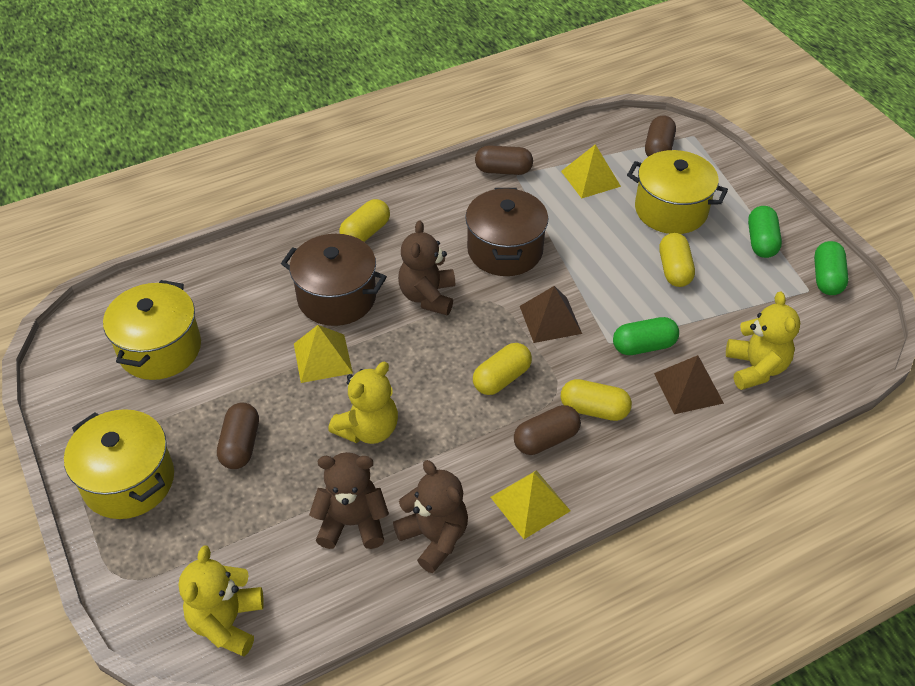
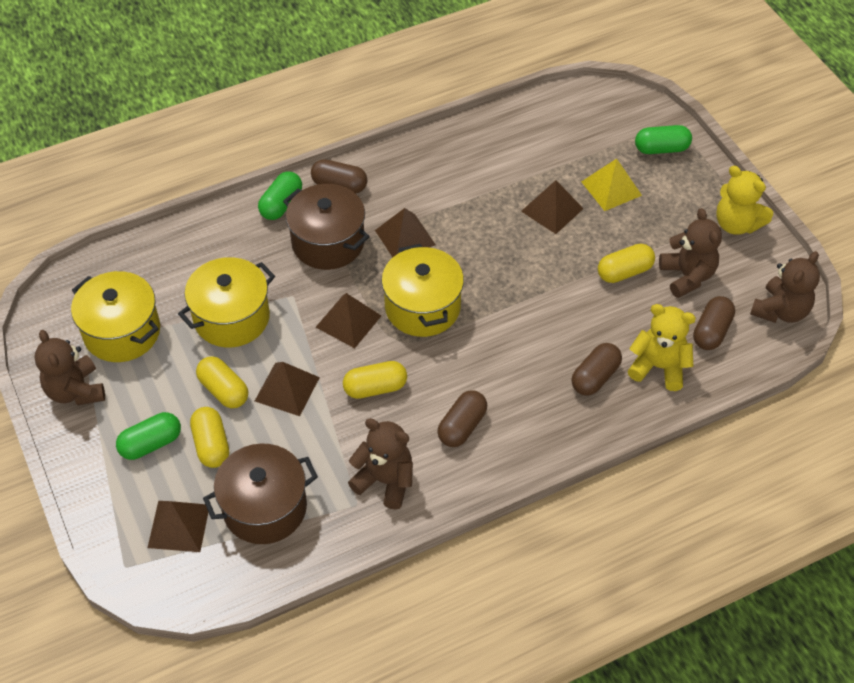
brown pyramid: 2 -> 5
brown teddy bear: 3 -> 4
yellow pyramid: 3 -> 1
yellow teddy bear: 3 -> 2

